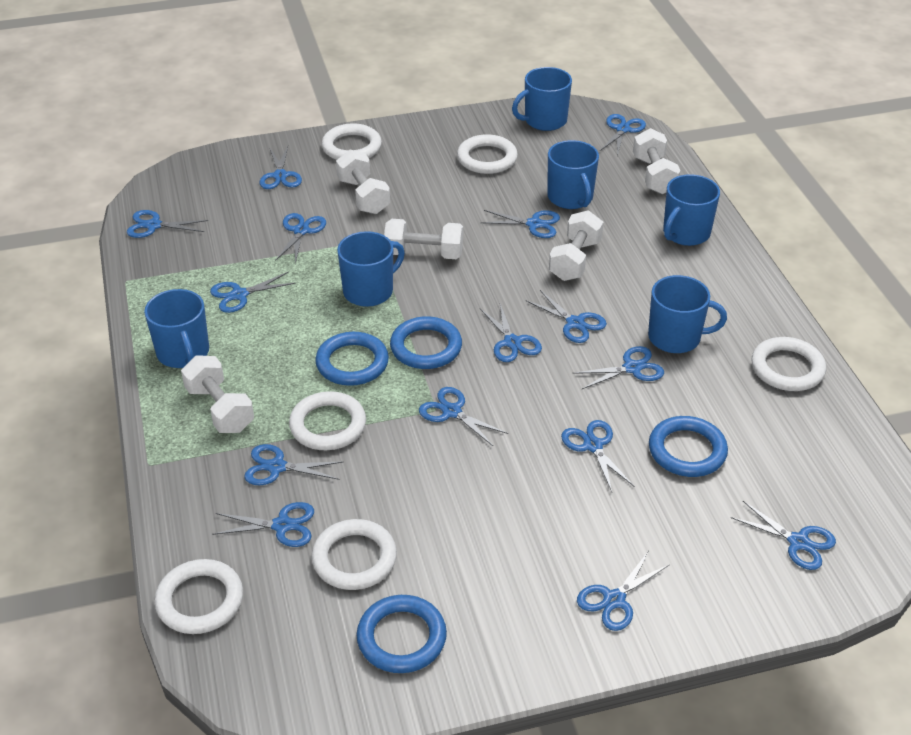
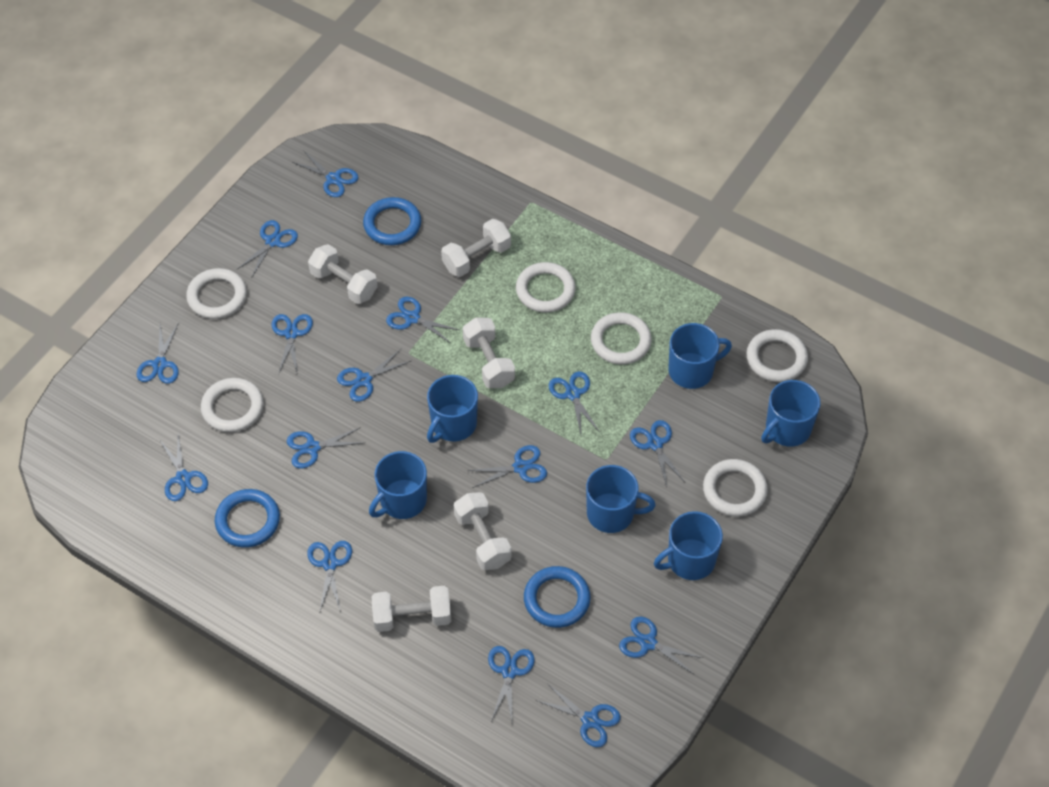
blue ring: 4 -> 3

